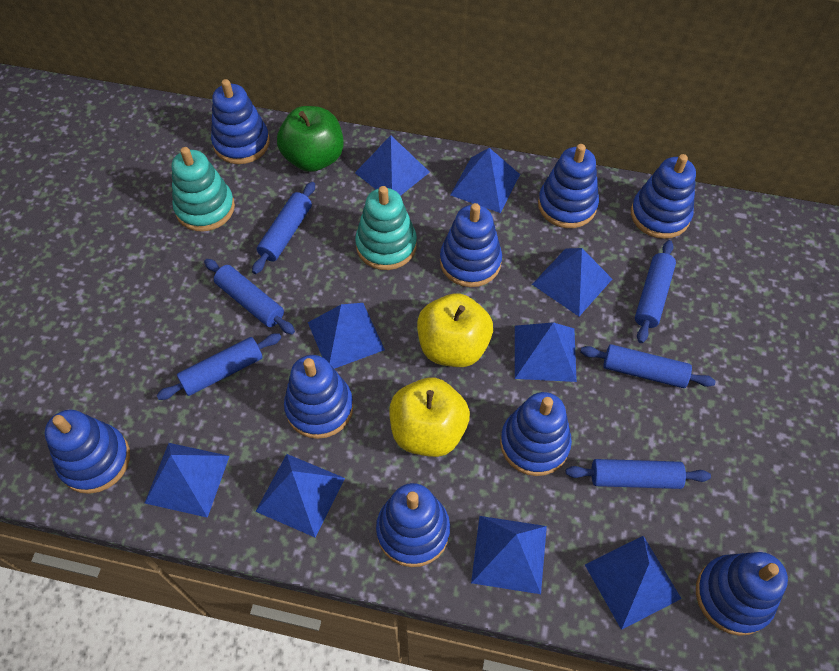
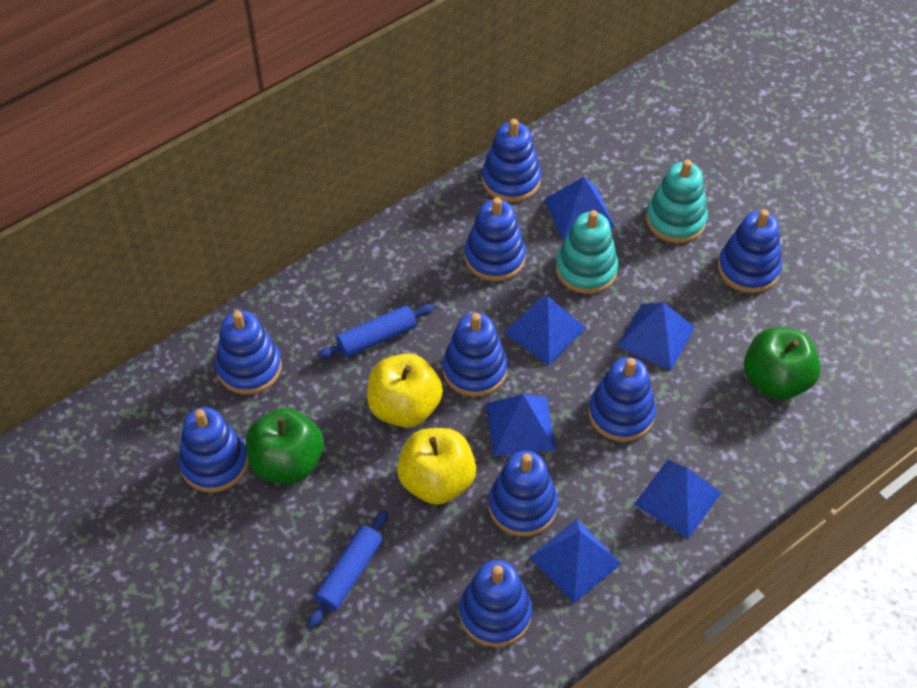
blue pyramid: 9 -> 6
blue rolling pin: 6 -> 2
green apple: 1 -> 2

